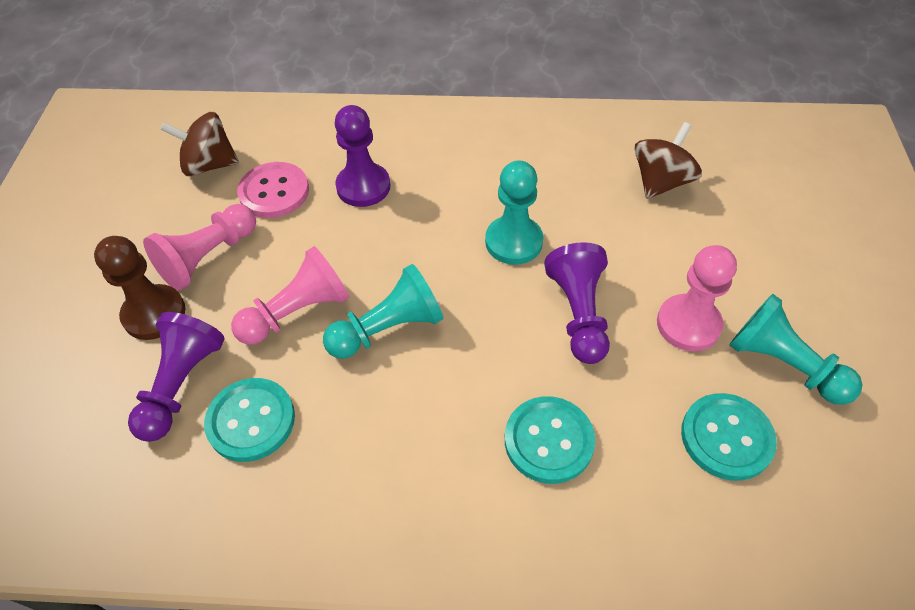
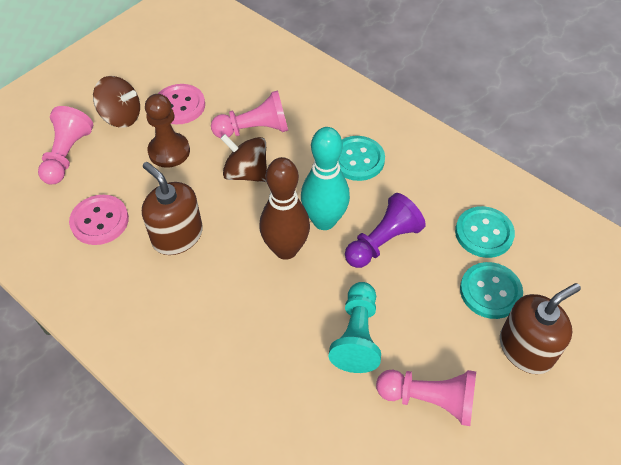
brown bowling pin: 0 -> 1
brown soap dispenser: 0 -> 2
pink button: 1 -> 2
purple pawn: 3 -> 1
turquoise bowling pin: 0 -> 1
turquoise pawn: 3 -> 1

